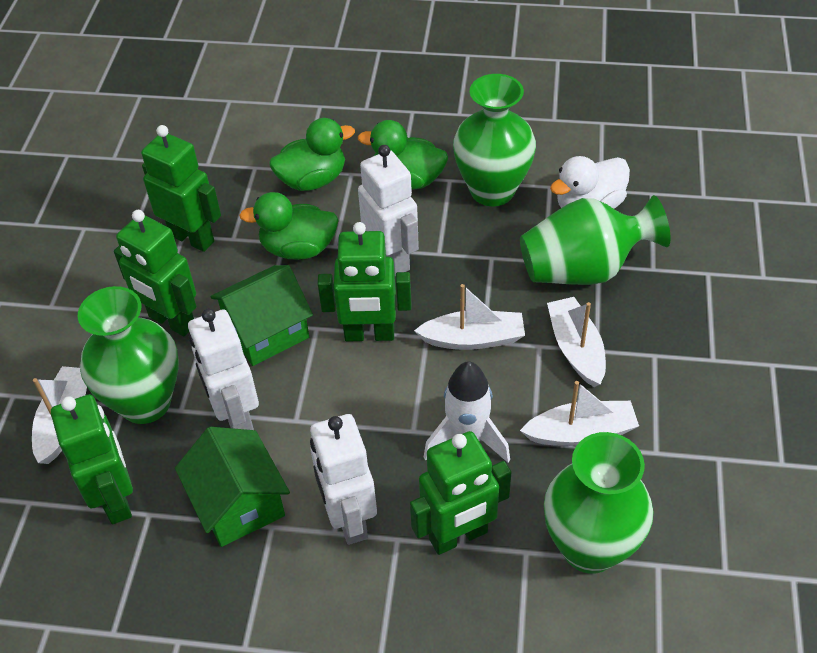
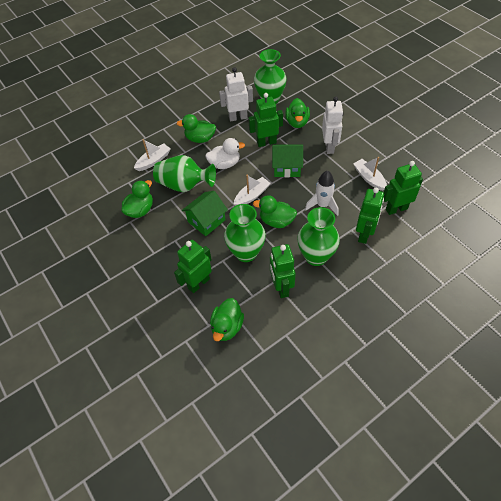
green duck: 3 -> 5
white boat: 4 -> 3
white robot: 3 -> 2

